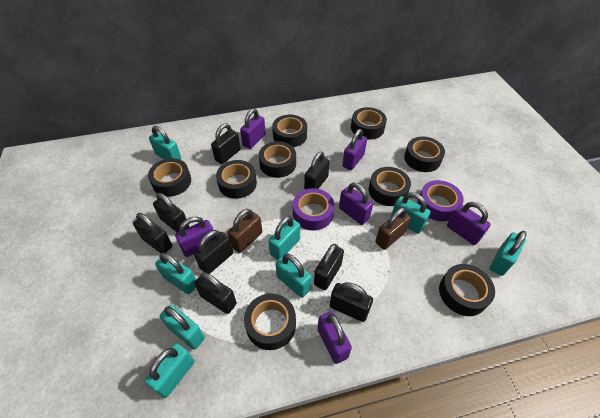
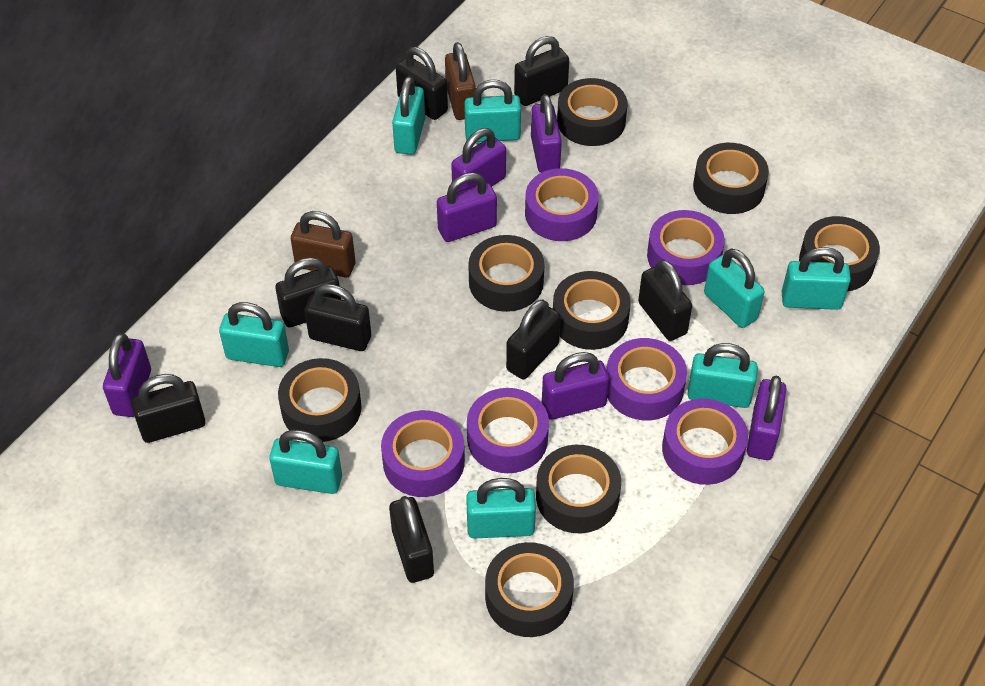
black tape: 9 -> 8
purple tape: 2 -> 6

